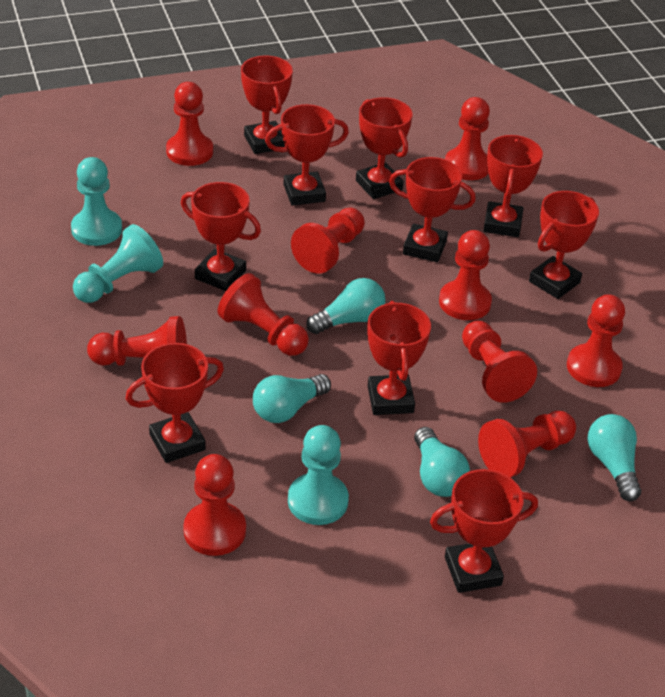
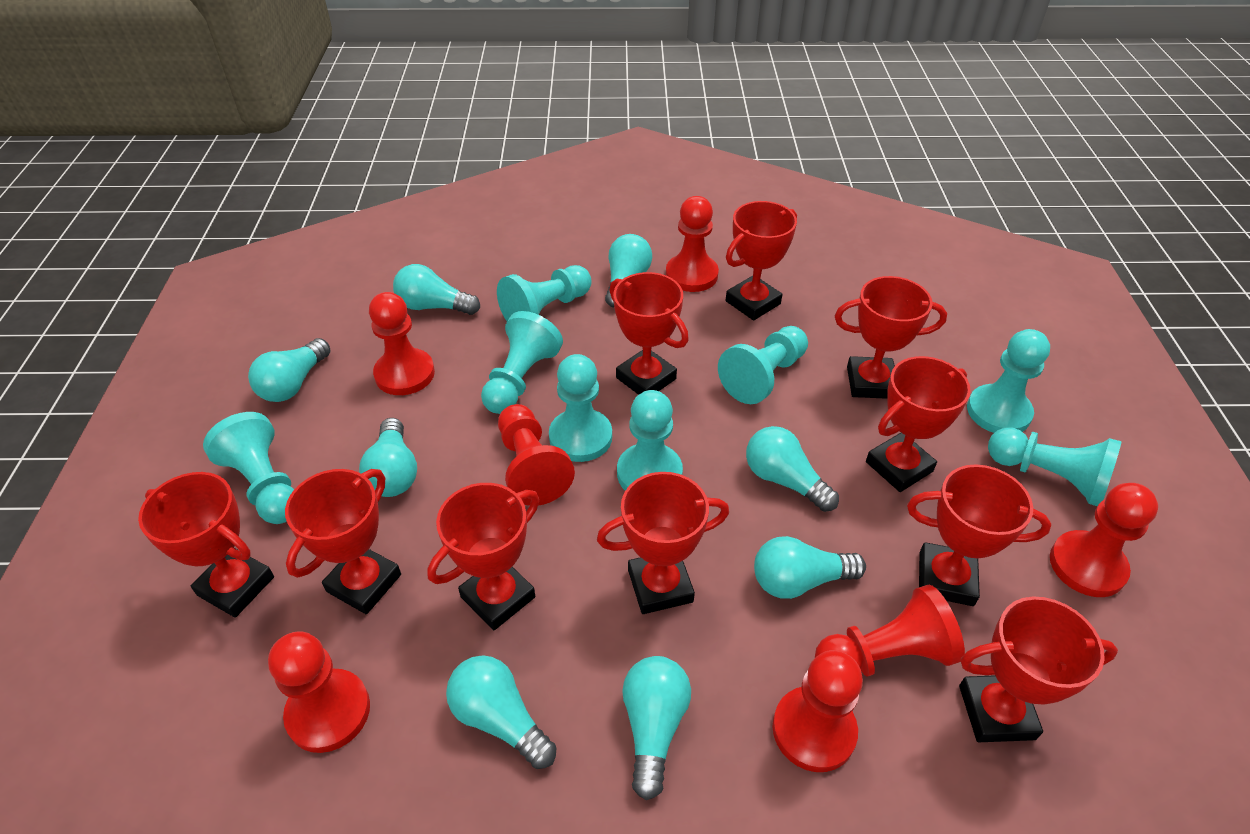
red pawn: 10 -> 7
turquoise light bulb: 4 -> 8
turquoise pawn: 3 -> 8

